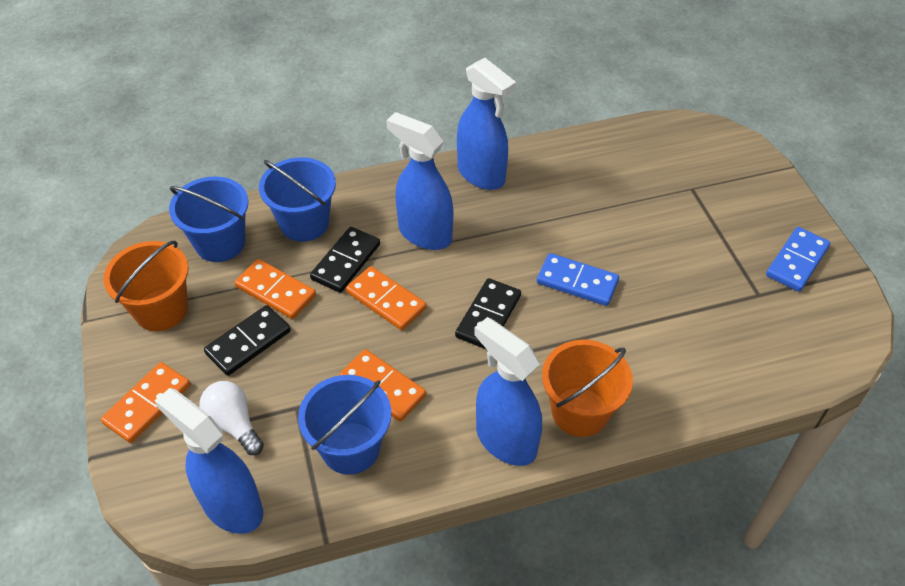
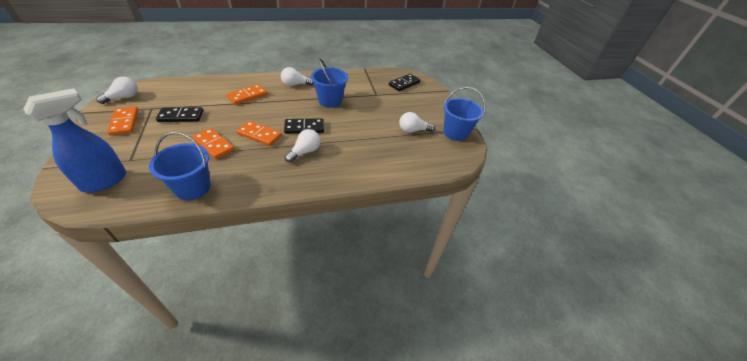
blue domino: 2 -> 0
blue spray bottle: 4 -> 1
orange bucket: 2 -> 0
white light bulb: 1 -> 4

